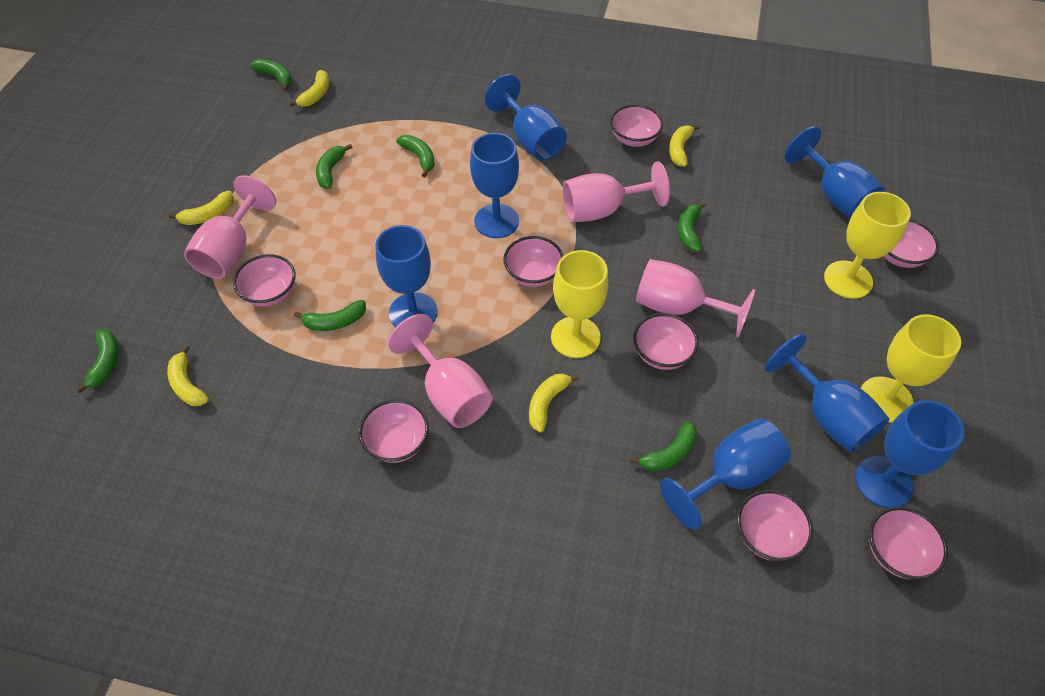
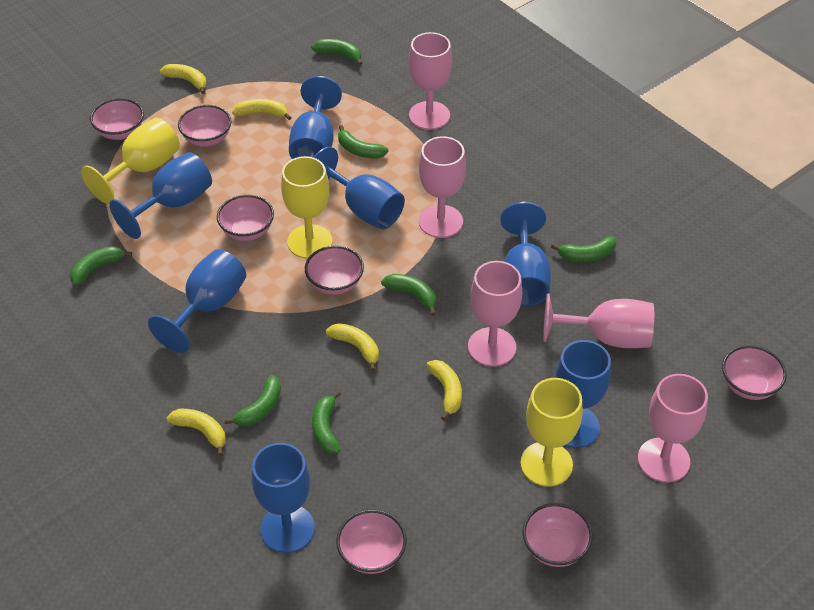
pink bowl: 8 -> 7
pink goblet: 4 -> 5

